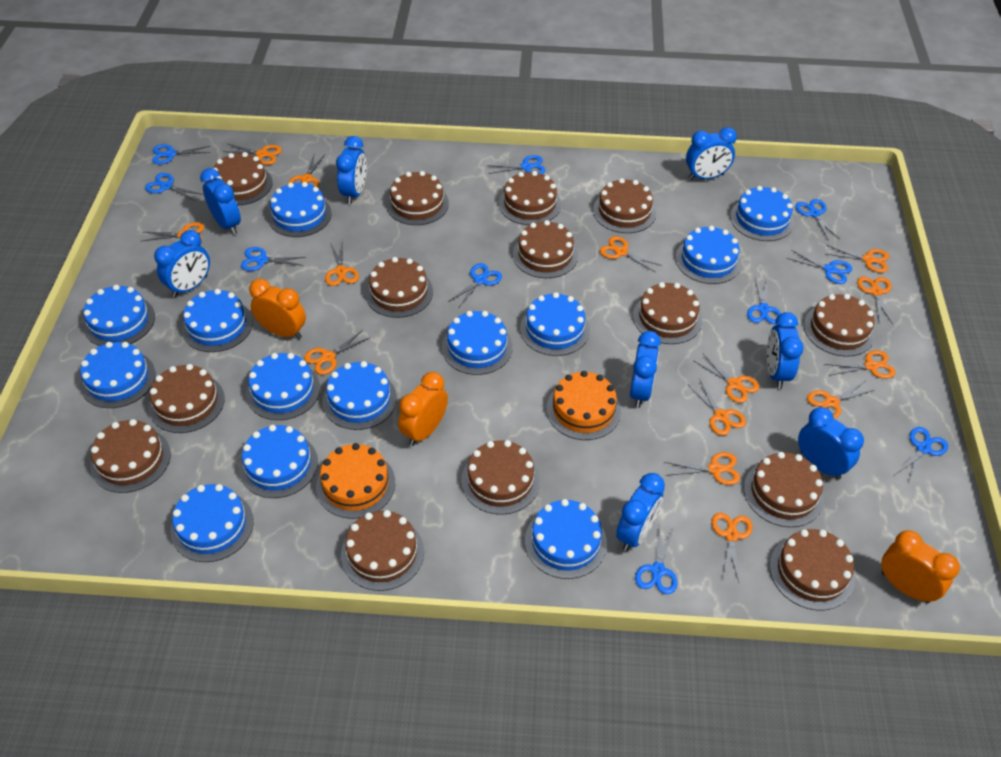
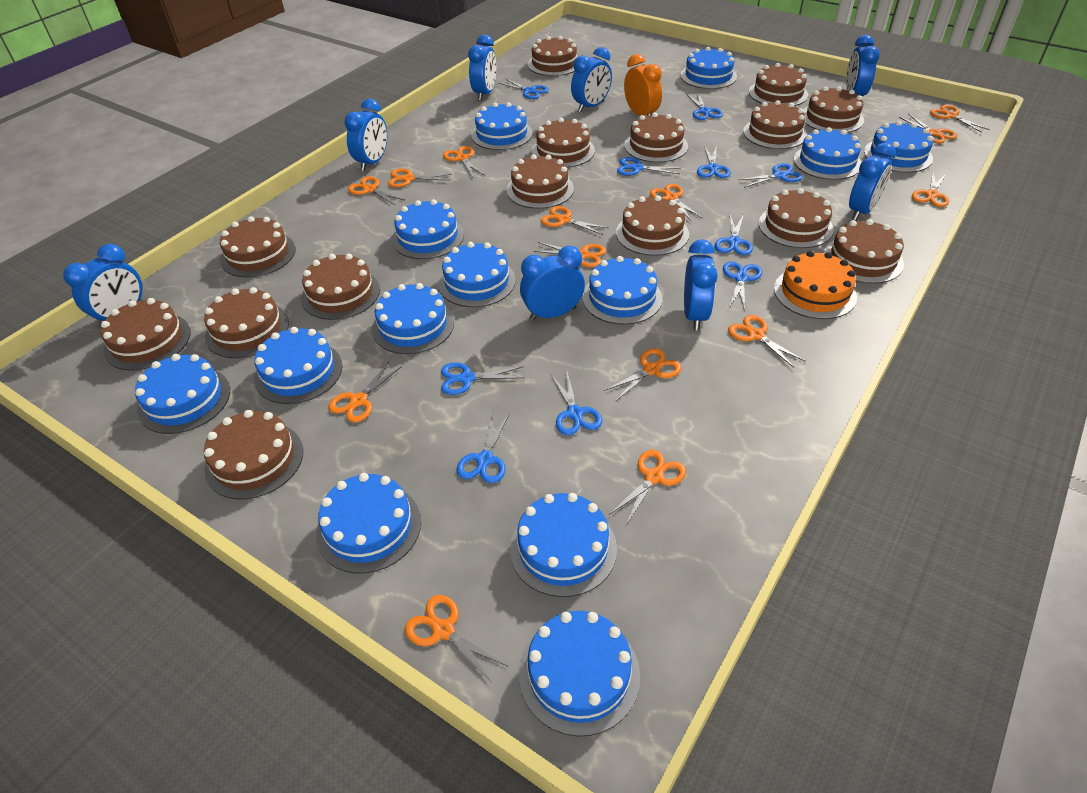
brown cake: 14 -> 15
orange cake: 2 -> 1
orange clock: 3 -> 1

